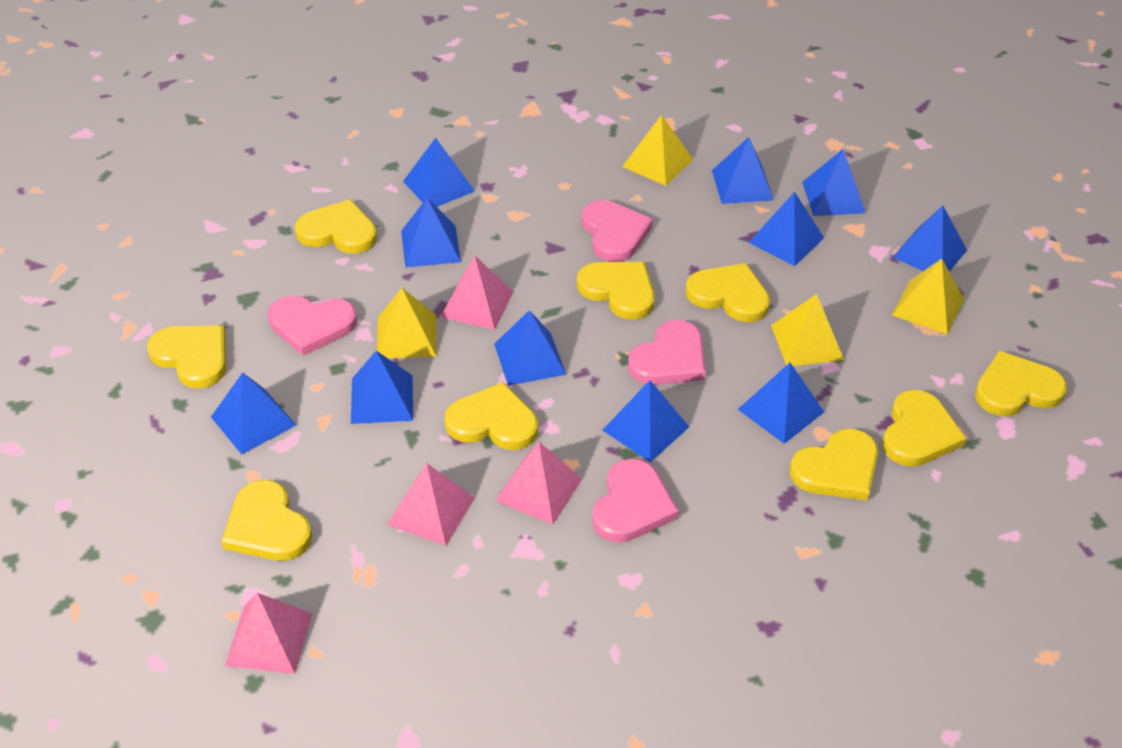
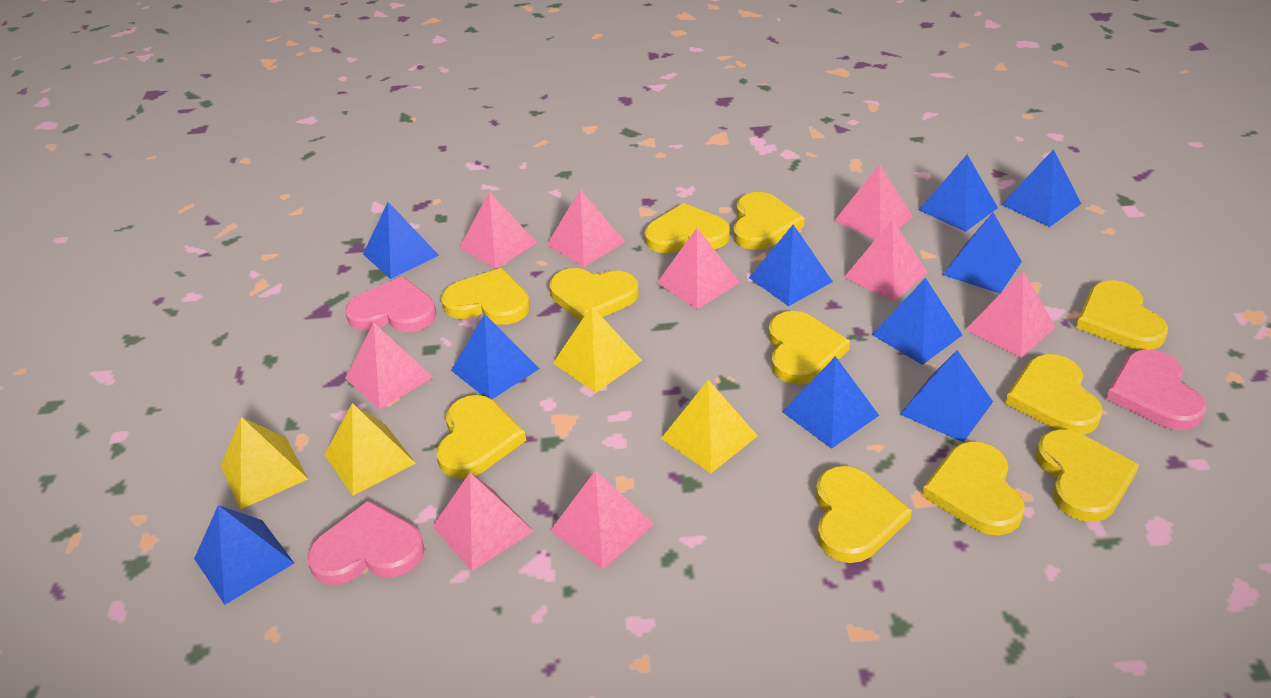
blue pyramid: 11 -> 10
pink heart: 4 -> 3
pink pyramid: 4 -> 9
yellow heart: 9 -> 11

